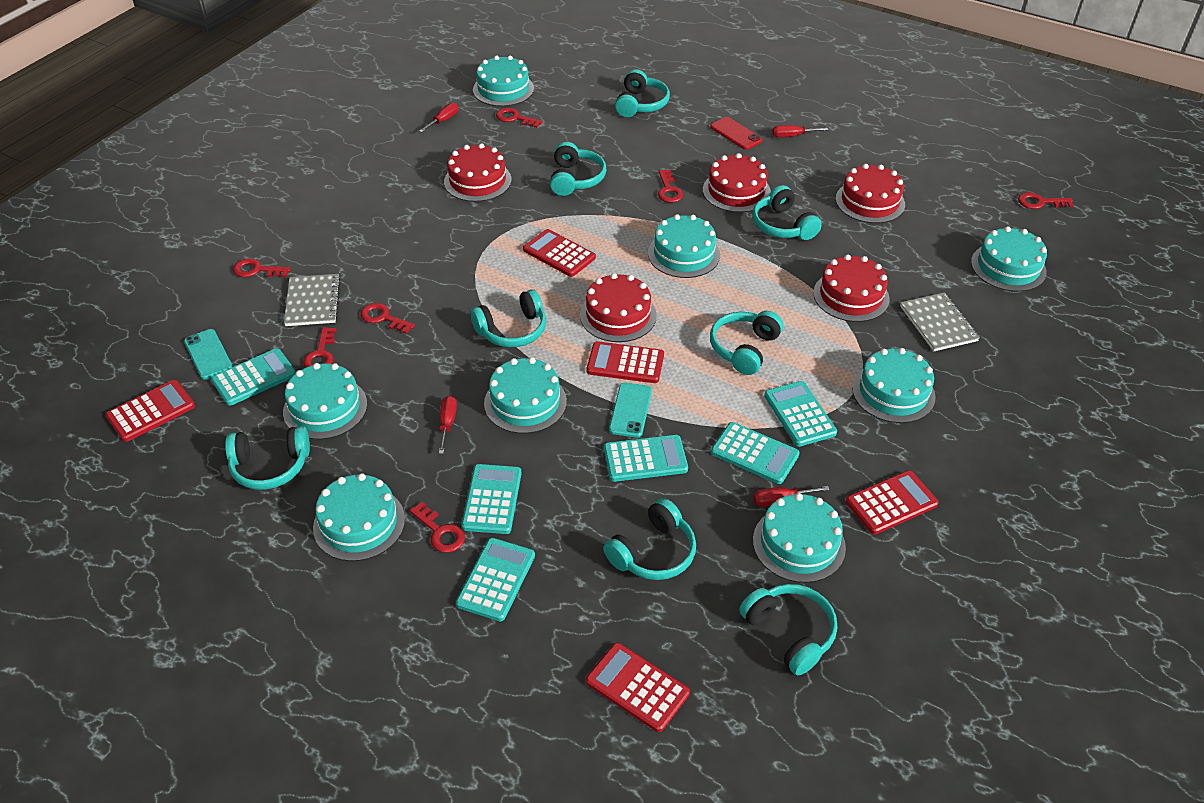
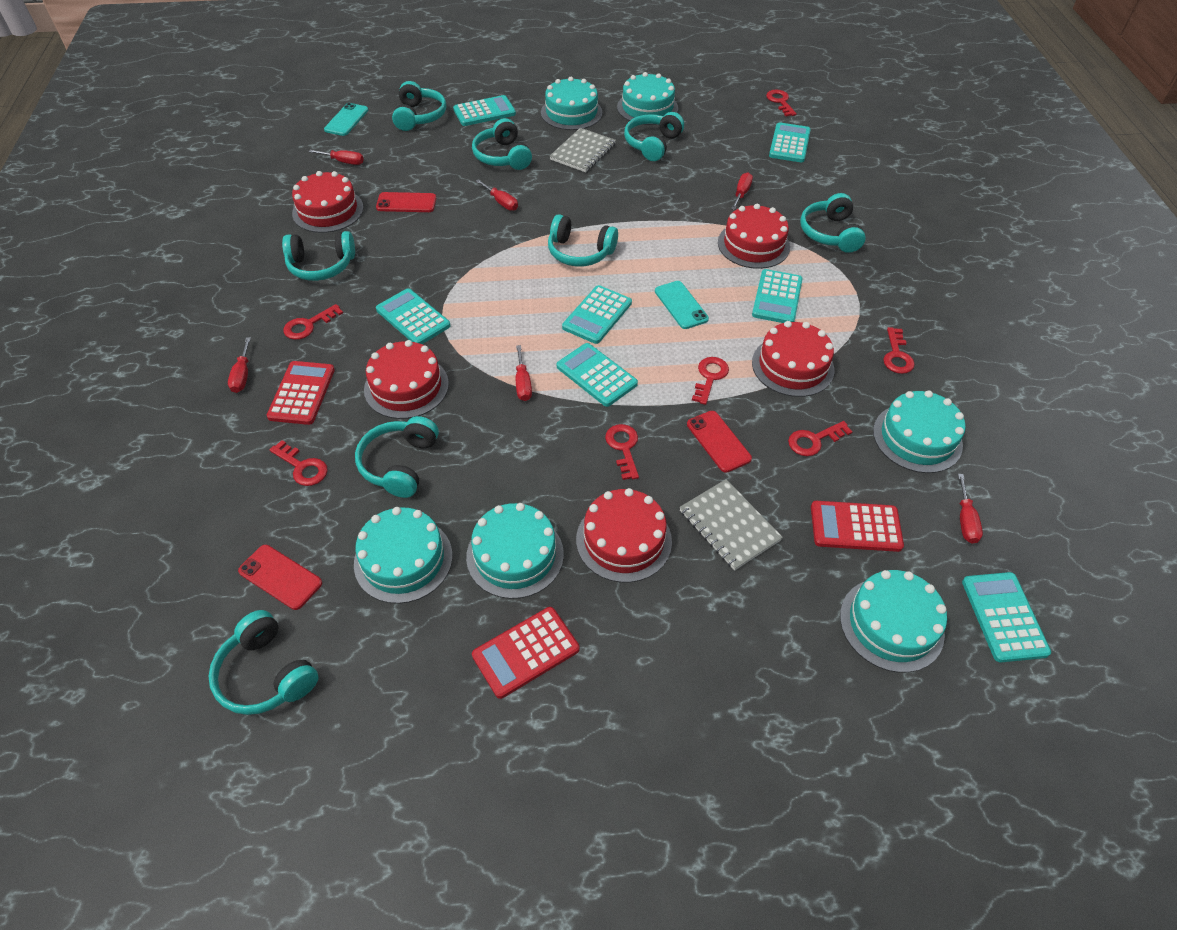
red calculator: 5 -> 3
red phone: 1 -> 3
red screwdriver: 4 -> 6
turquoise cake: 8 -> 6
turquoise calculator: 6 -> 7

